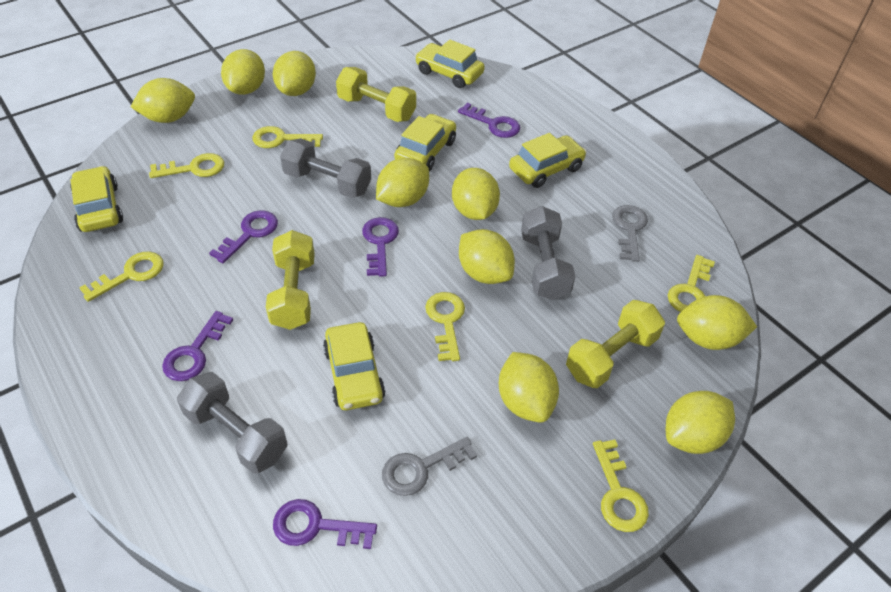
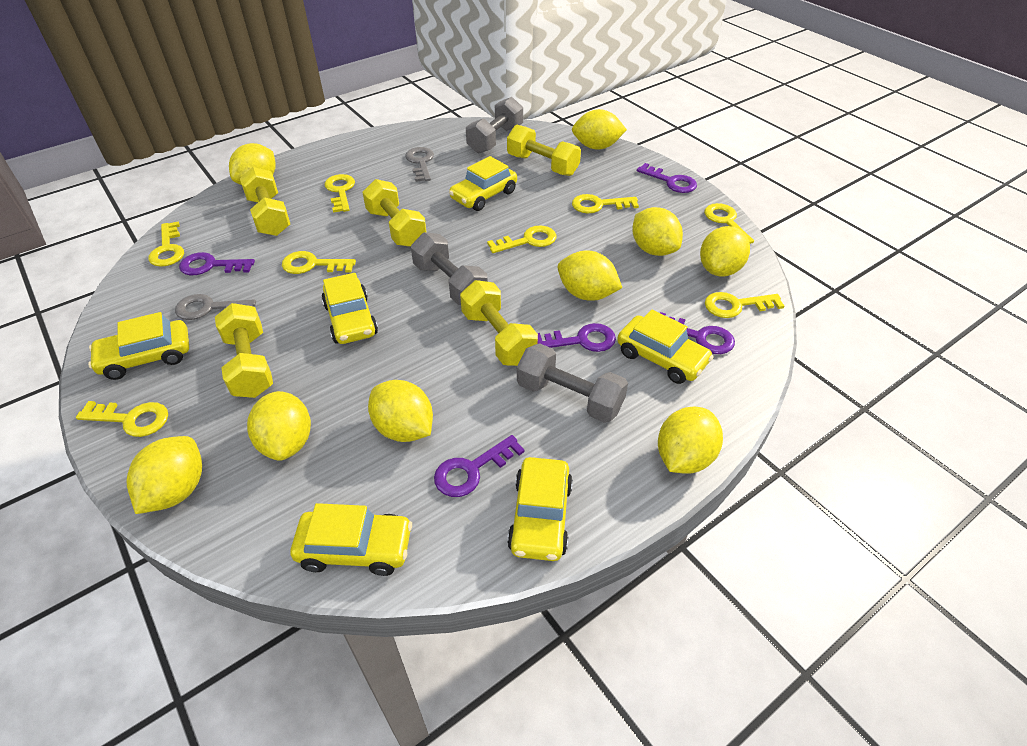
yellow car: 5 -> 6
yellow dumbbell: 3 -> 5
yellow key: 6 -> 8

